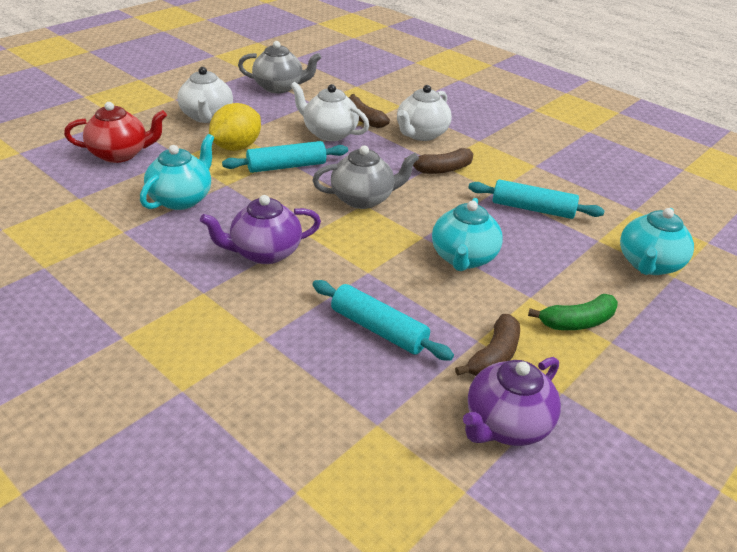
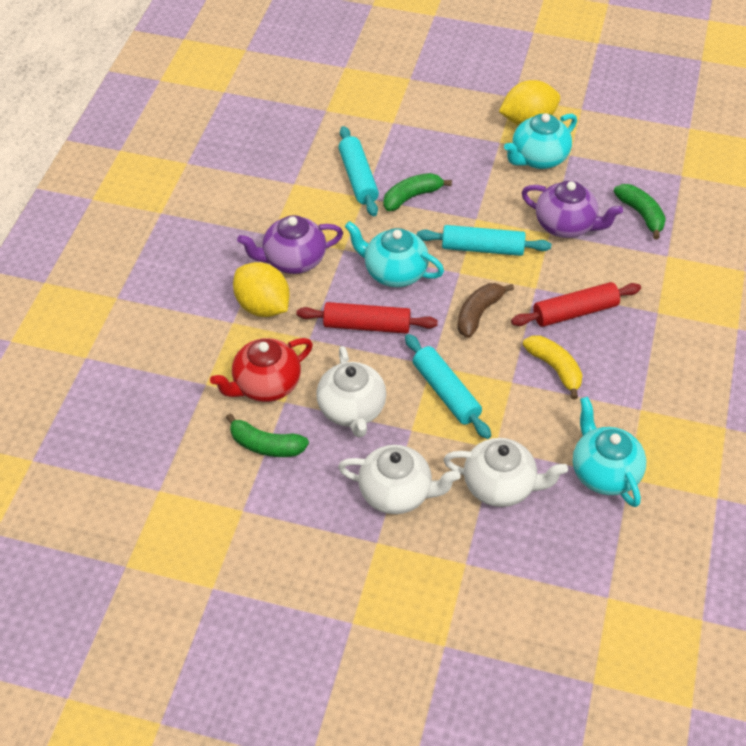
brown banana: 3 -> 1
green banana: 1 -> 3
grey teapot: 2 -> 0
red rolling pin: 0 -> 2
yellow banana: 0 -> 1
yellow lemon: 1 -> 2

